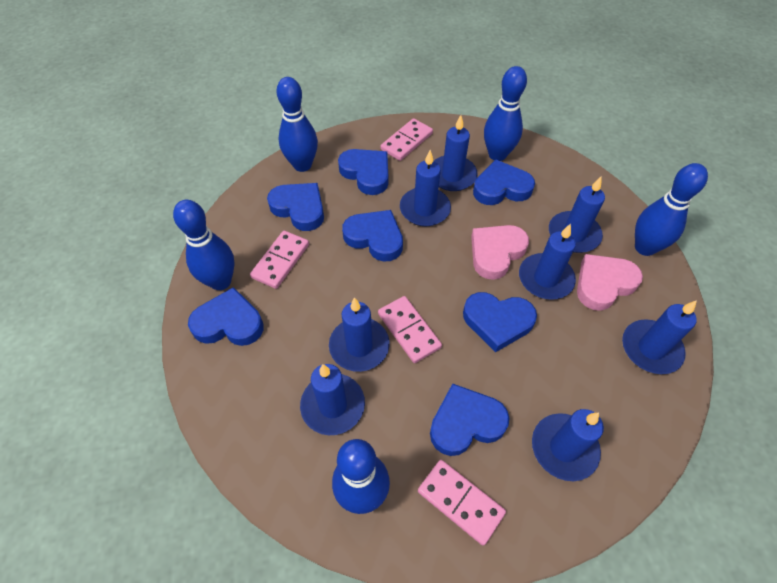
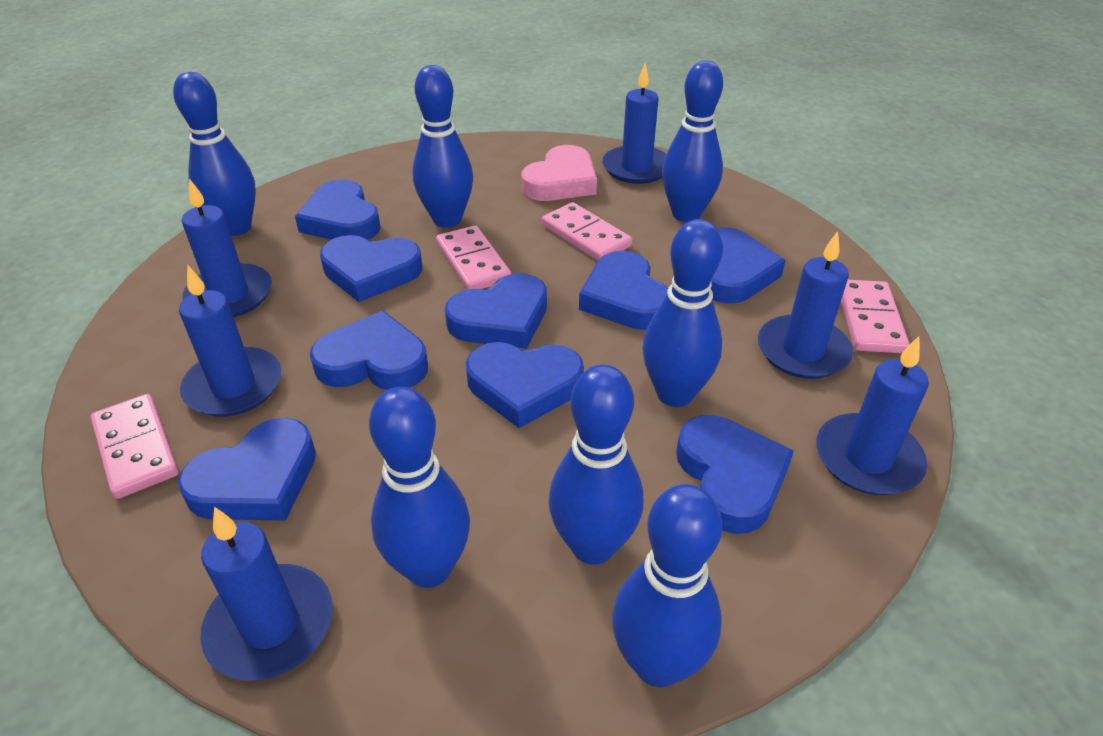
blue bowling pin: 5 -> 7
blue candle: 8 -> 6
blue heart: 7 -> 9
pink heart: 2 -> 1

